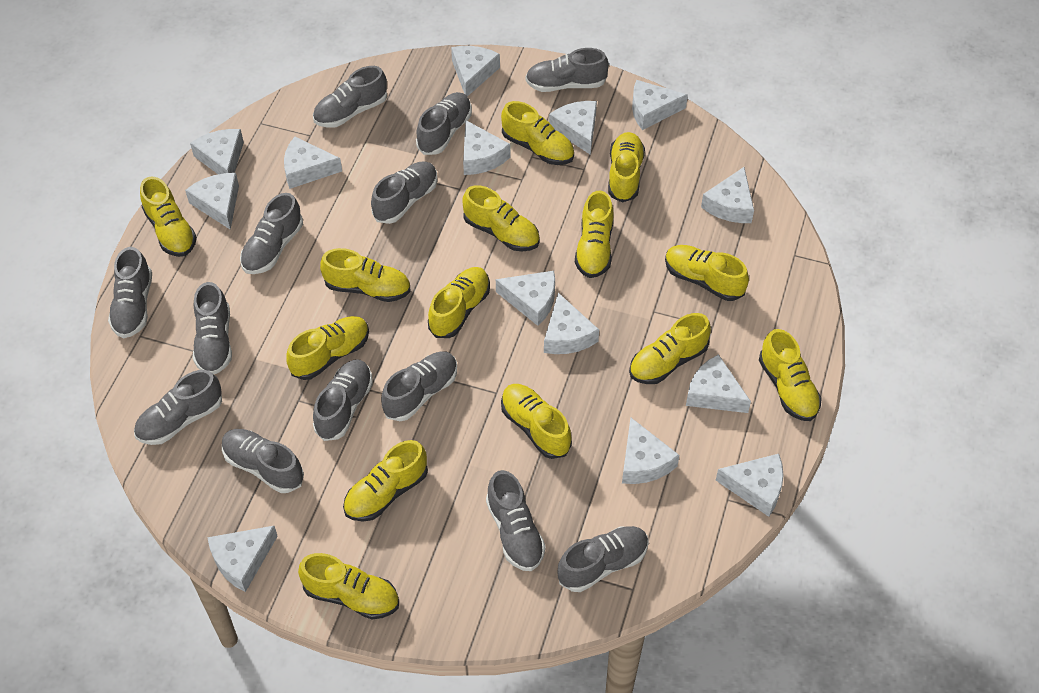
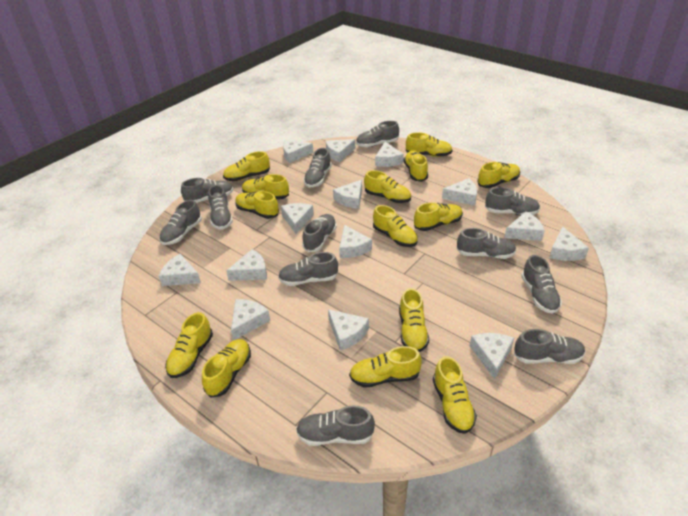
grey shoe: 13 -> 12

